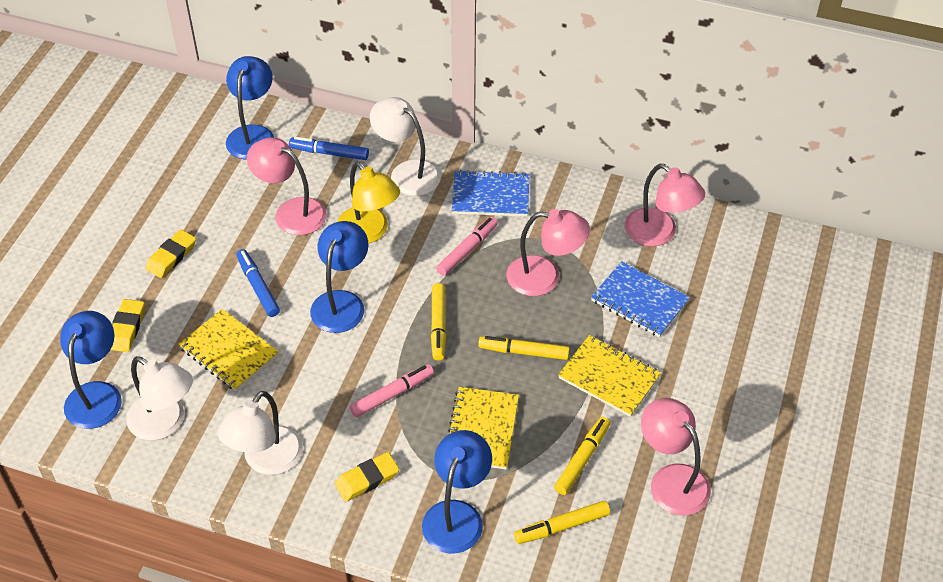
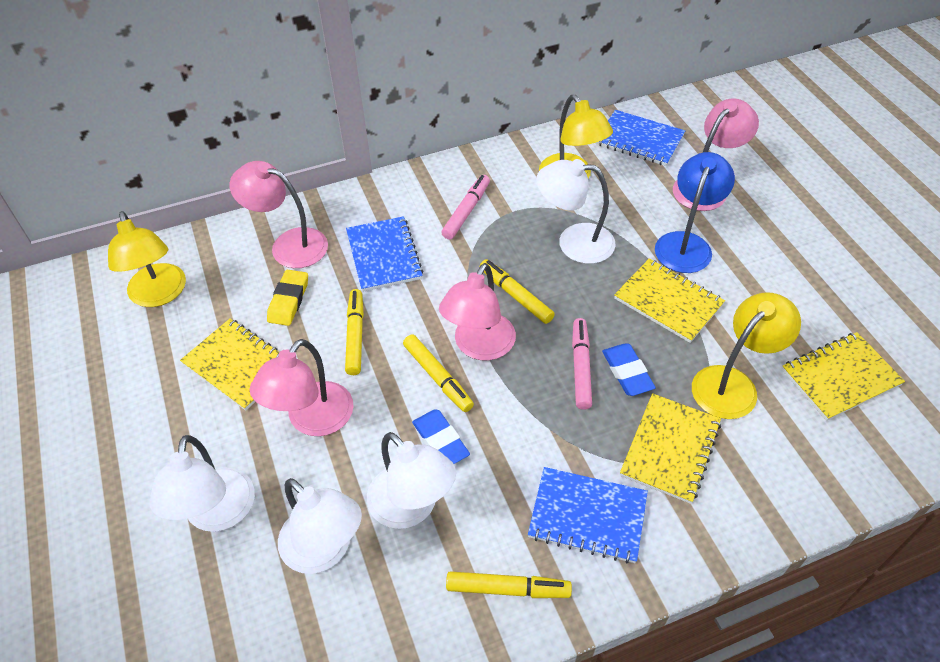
blue eraser: 0 -> 2
blue lamp: 4 -> 1
blue marker: 2 -> 0
blue notebook: 2 -> 3
white lamp: 3 -> 4
yellow eraser: 3 -> 1
yellow lamp: 1 -> 3
yellow notebook: 3 -> 4

